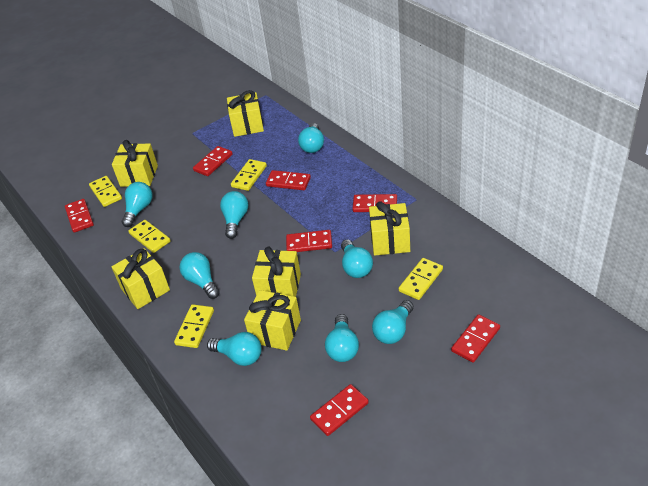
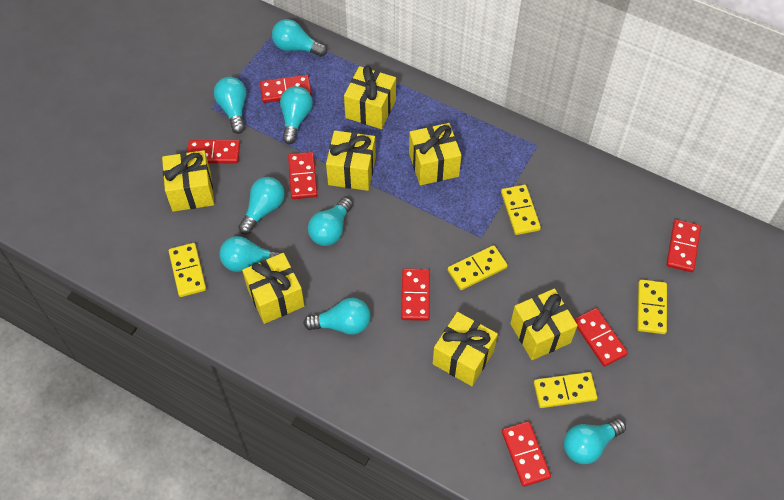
yellow gift: 6 -> 7

